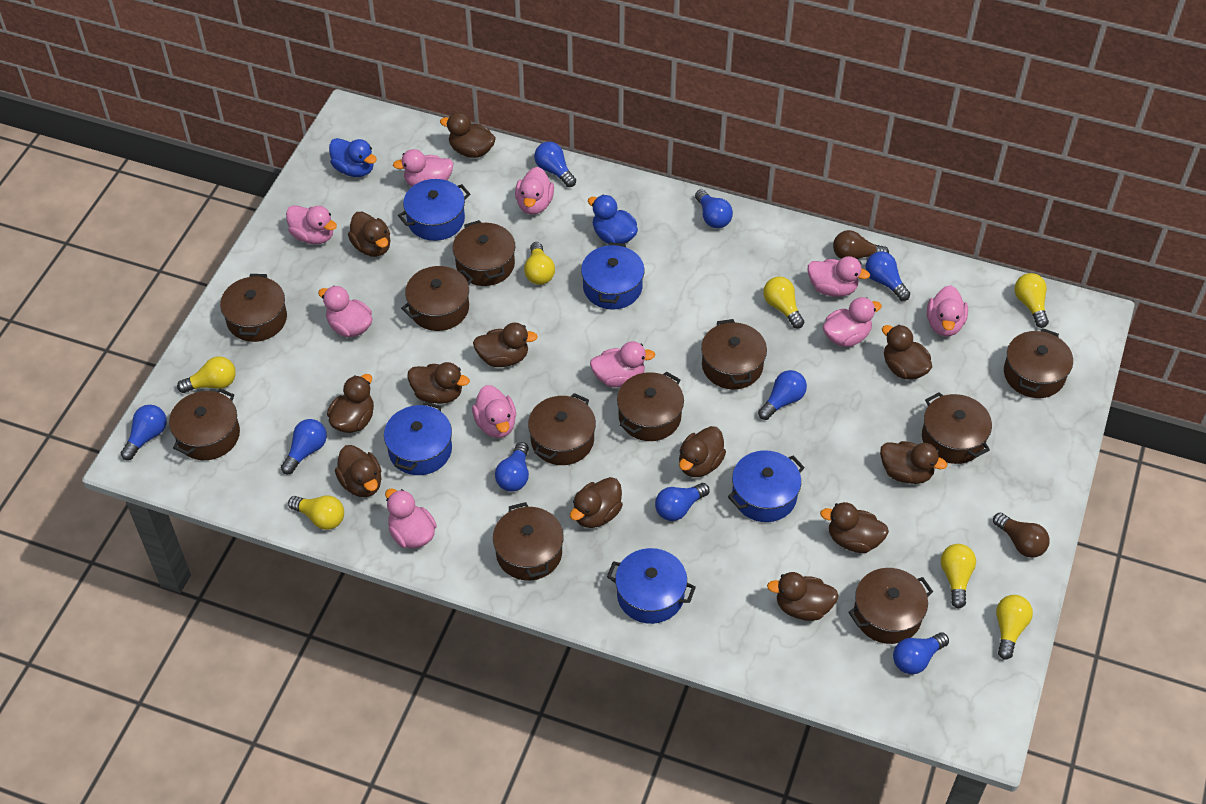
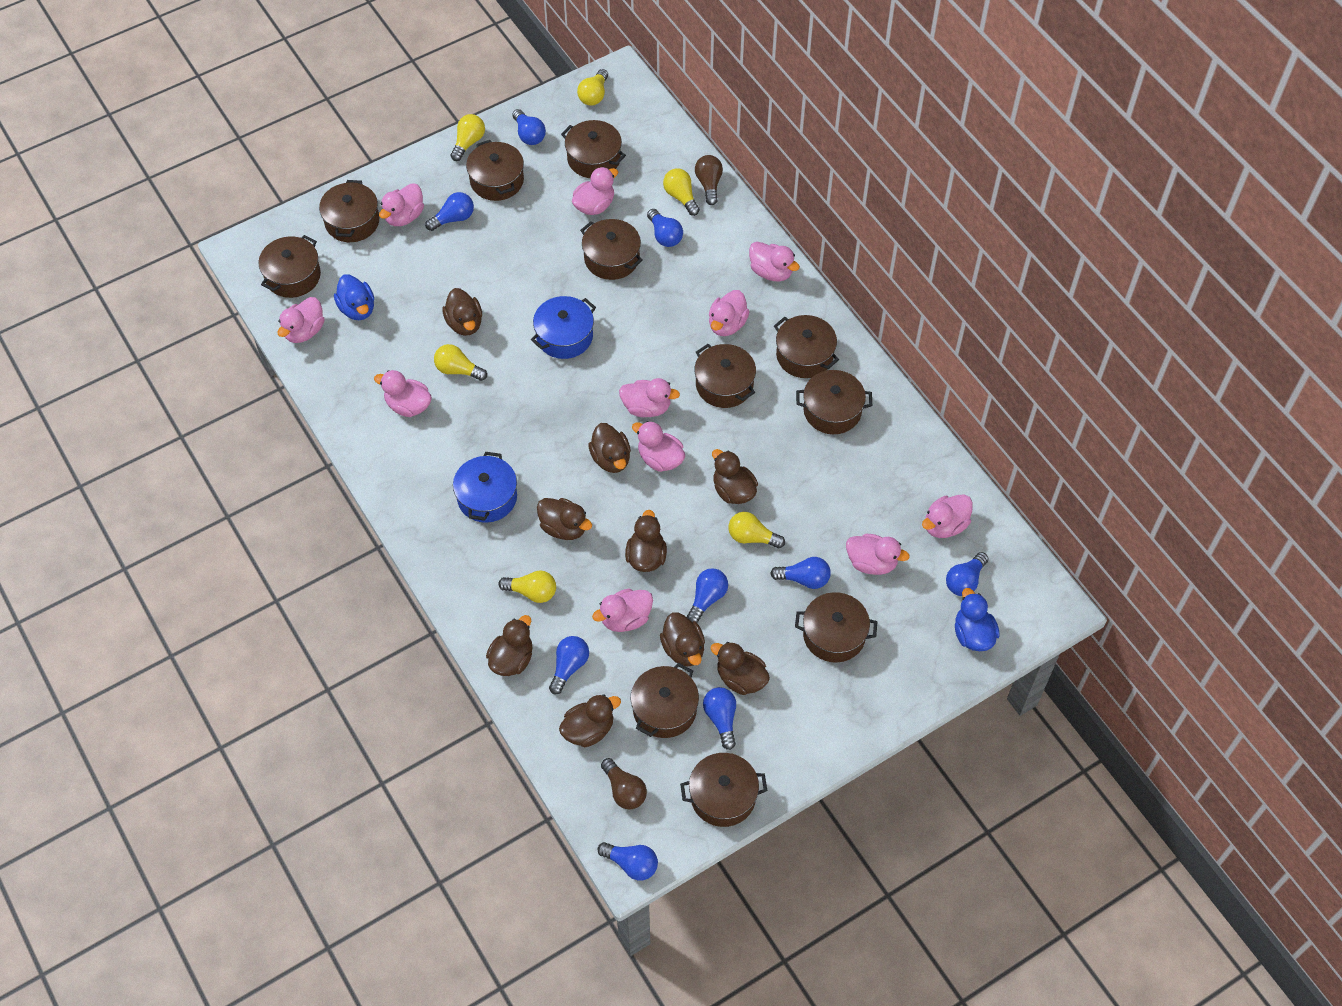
blue pot: 5 -> 2
brown duck: 12 -> 9
pink duck: 10 -> 11
yellow light bulb: 7 -> 6

